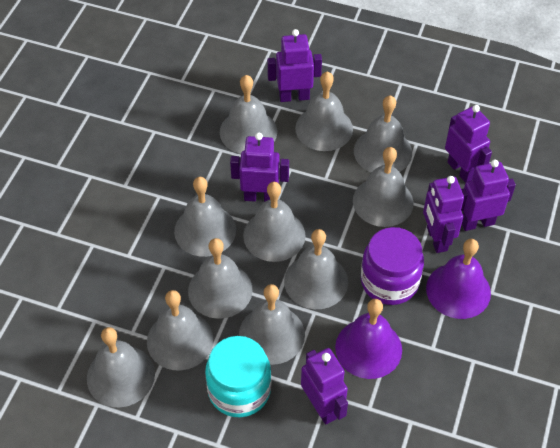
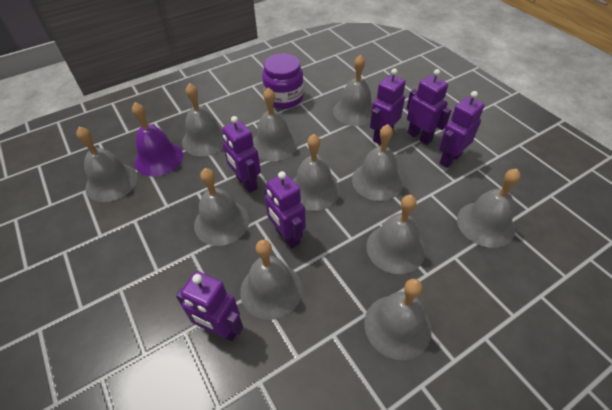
purple bell: 2 -> 1
turquoise jar: 1 -> 0

